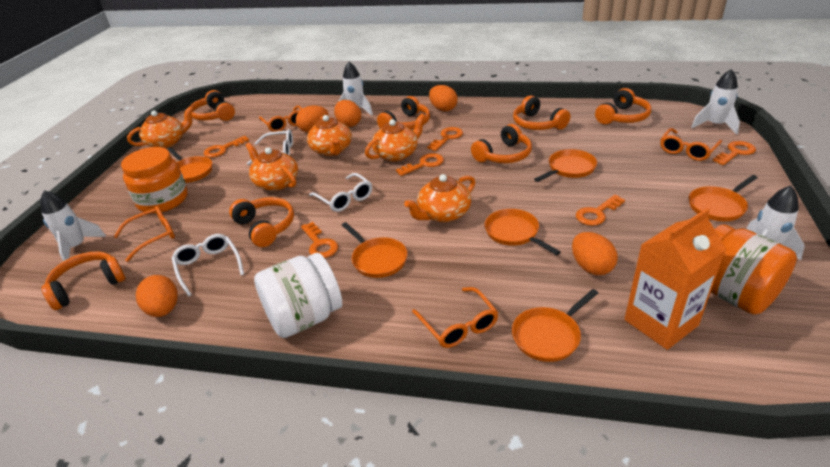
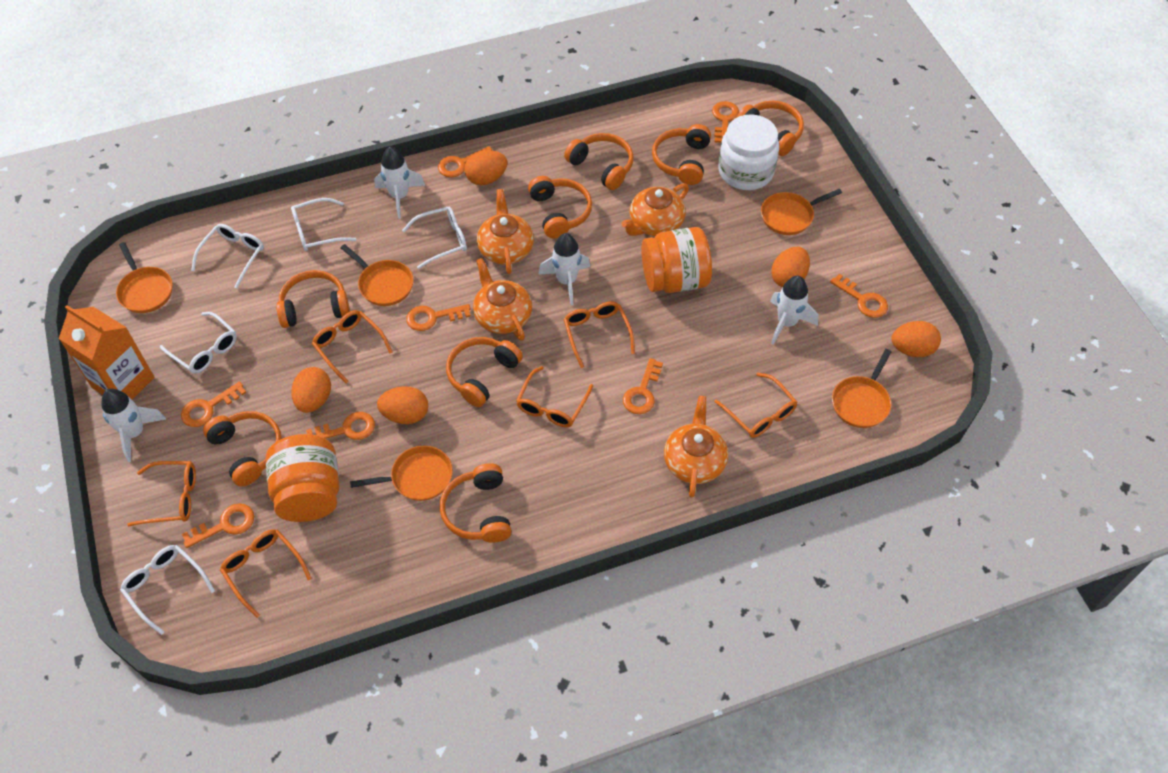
orange glasses: 4 -> 6
orange headphones: 7 -> 8
orange key: 6 -> 8
orange pan: 6 -> 5
orange teapot: 5 -> 4
white glasses: 3 -> 5

